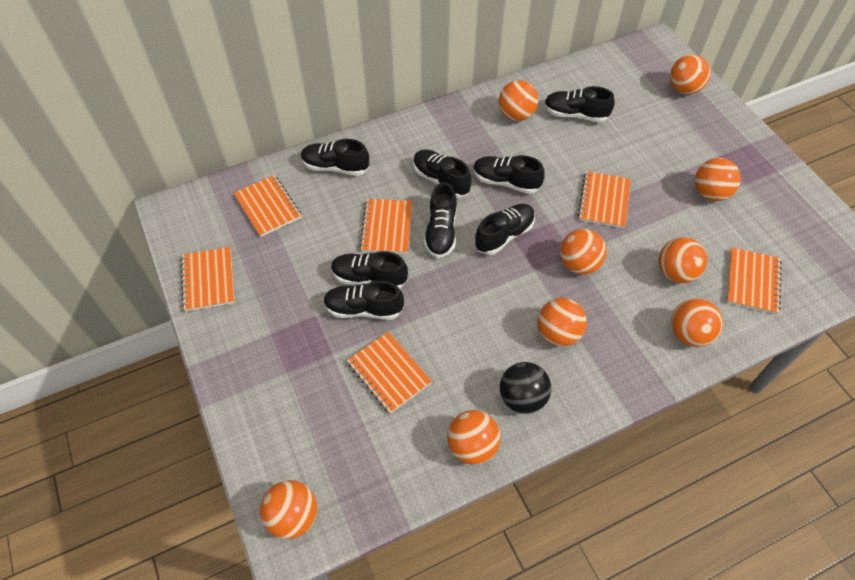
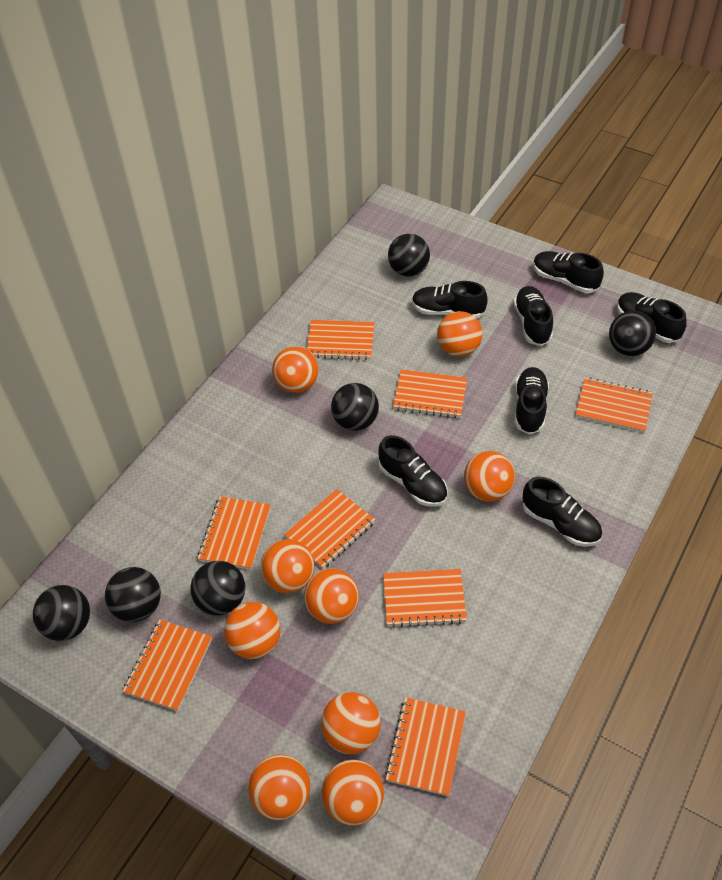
black ball: 1 -> 6
black shoe: 8 -> 7
orange notebook: 6 -> 8

